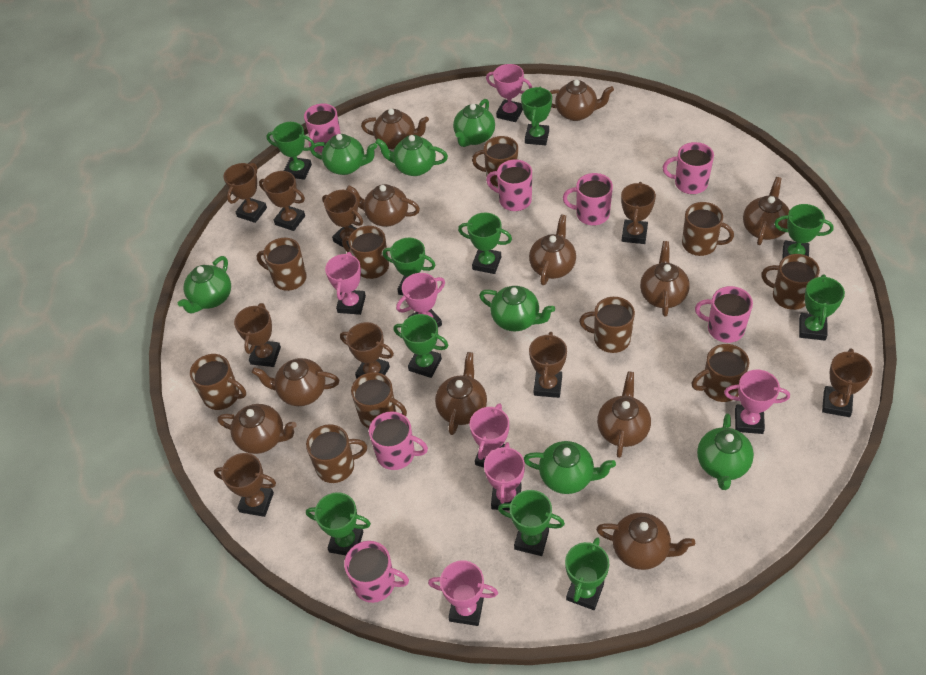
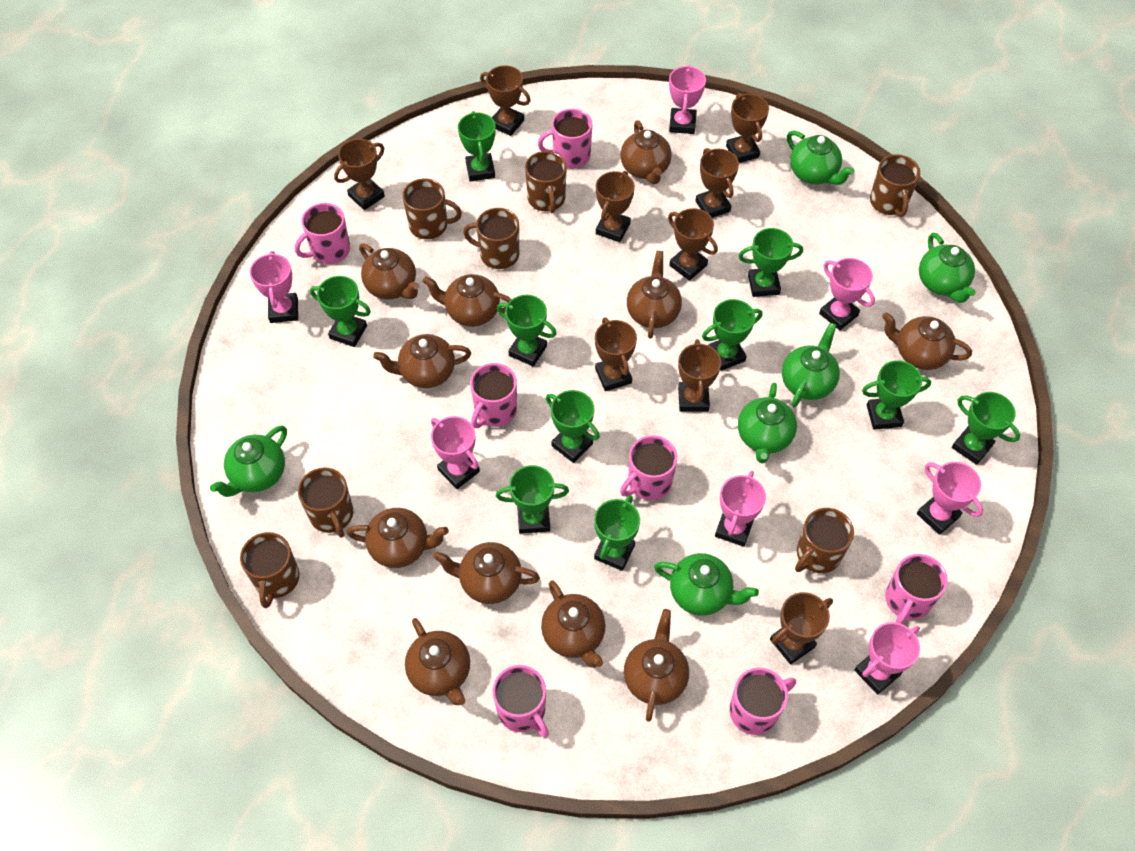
brown mug: 10 -> 7
green teapot: 7 -> 6

